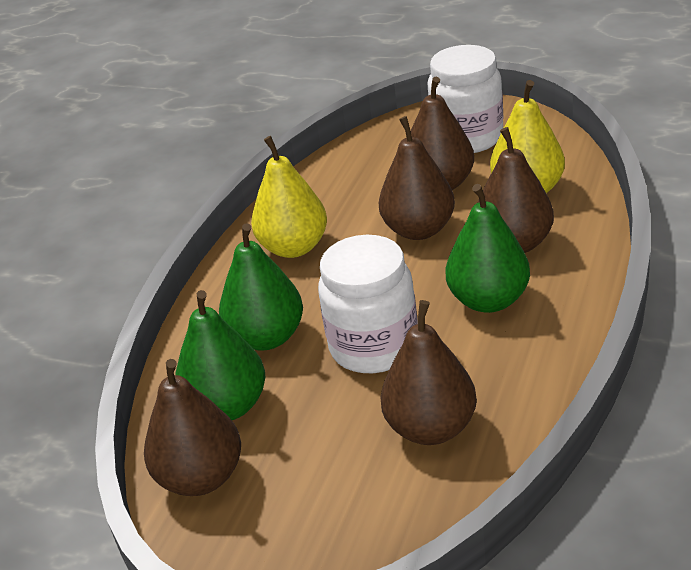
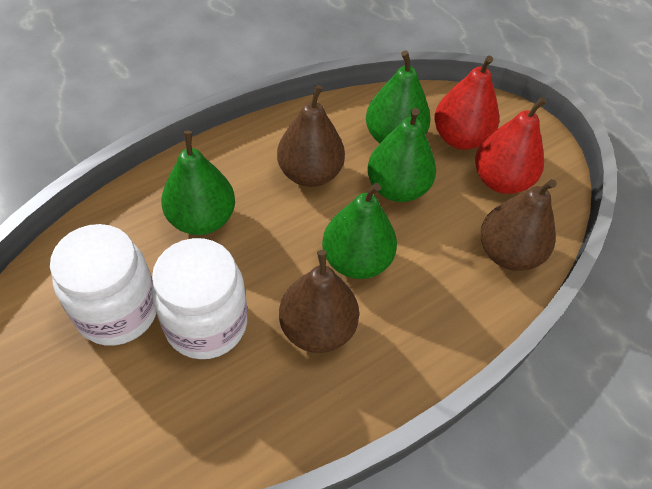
brown pear: 5 -> 3
green pear: 3 -> 4
red pear: 0 -> 2
yellow pear: 2 -> 0

